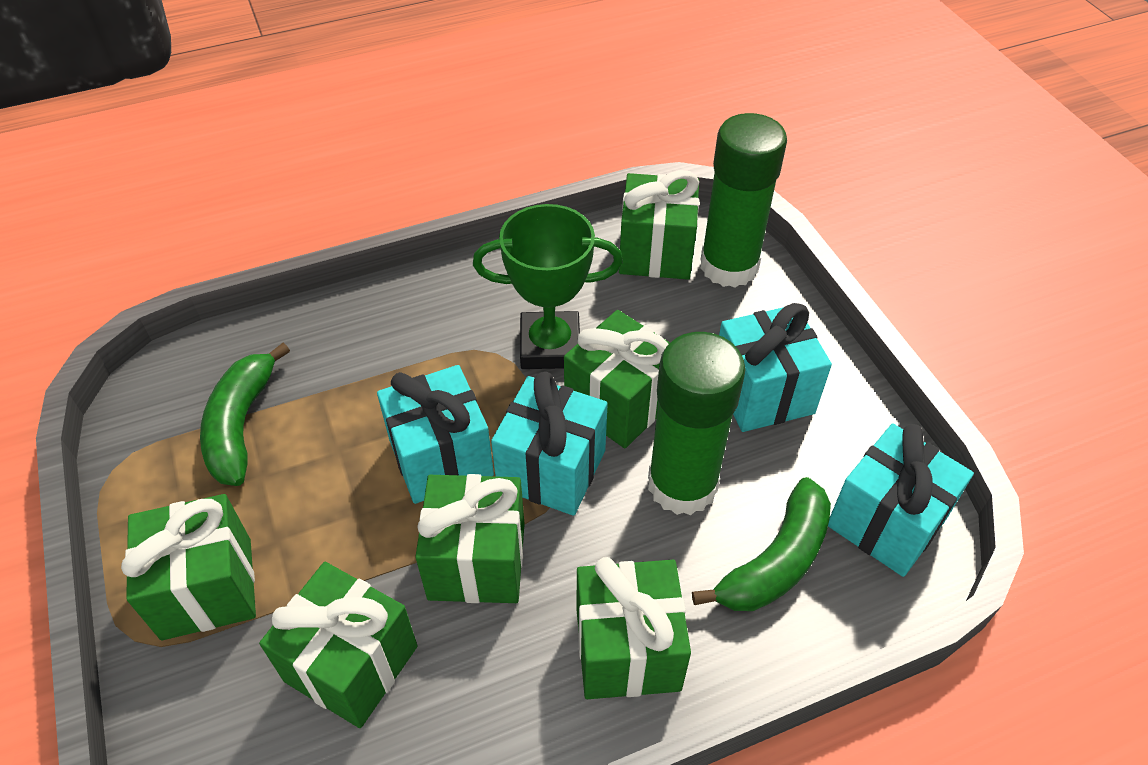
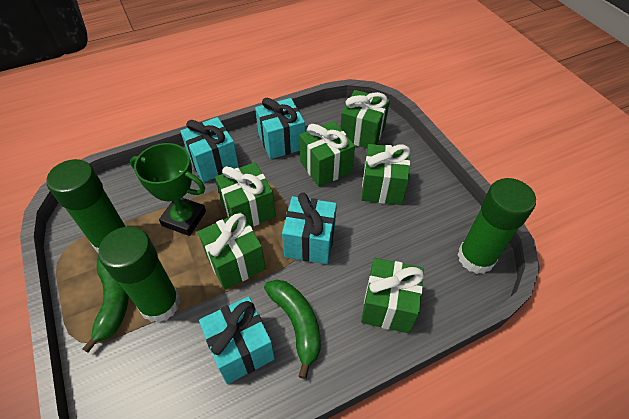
green glue stick: 2 -> 3

